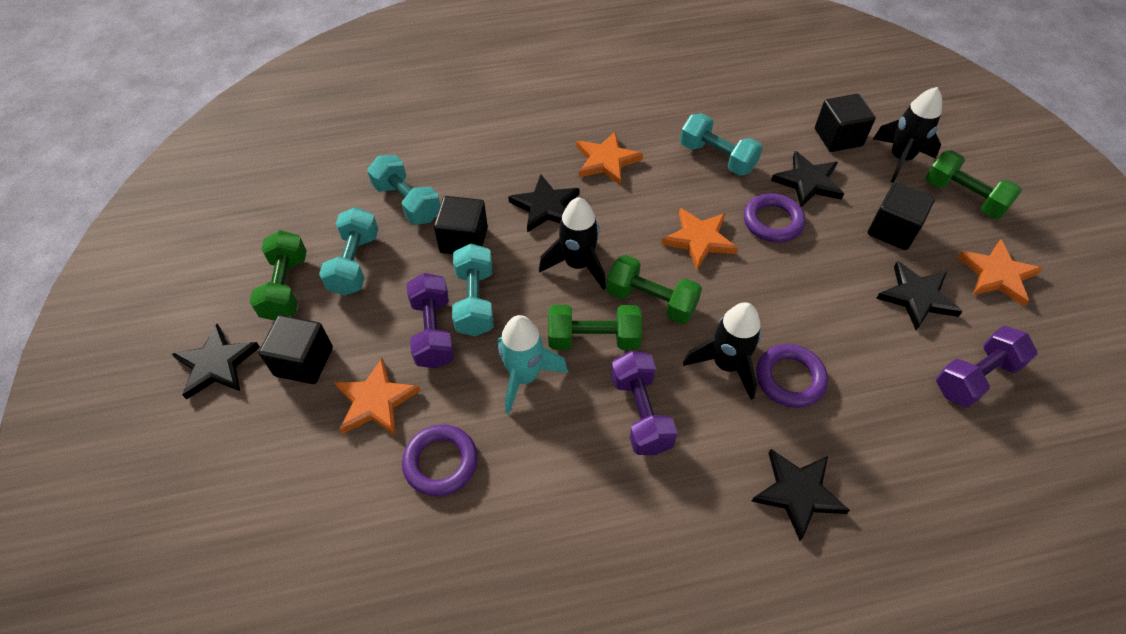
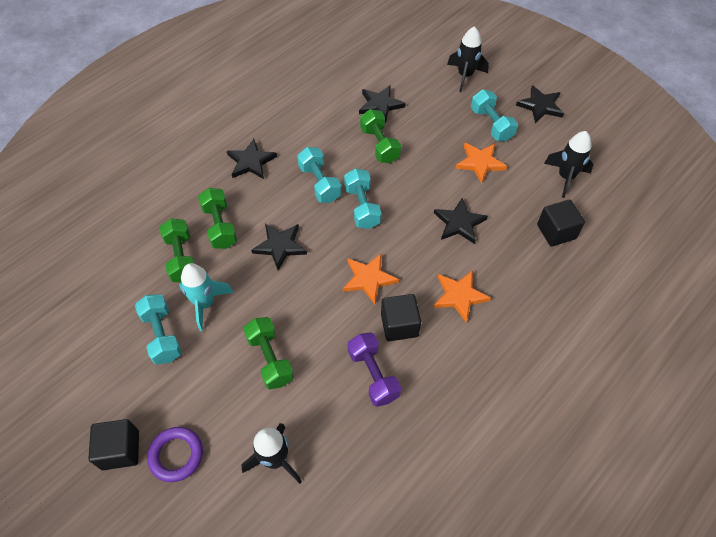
black cube: 4 -> 3
orange star: 4 -> 3
purple dumbbell: 3 -> 1
purple ring: 3 -> 1

